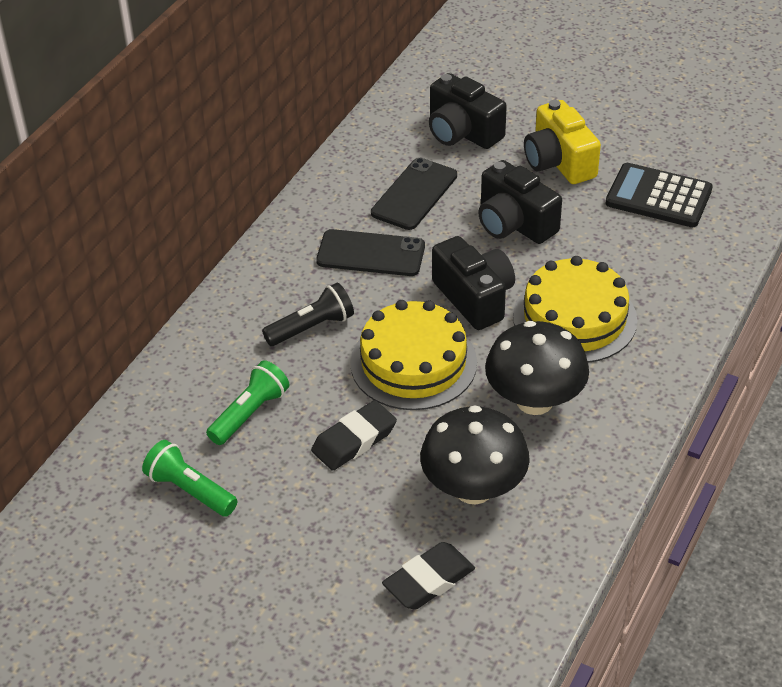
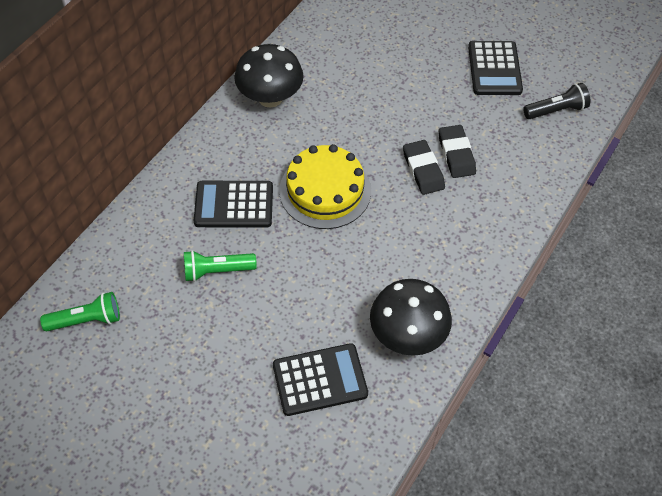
black calculator: 1 -> 3
black camera: 3 -> 0
black phone: 2 -> 0
yellow cake: 2 -> 1
yellow camera: 1 -> 0

